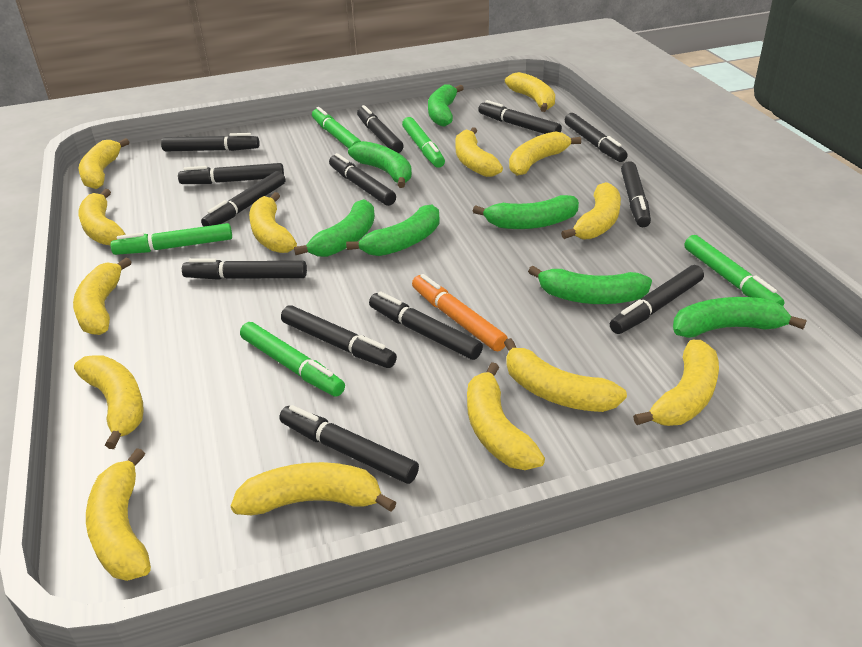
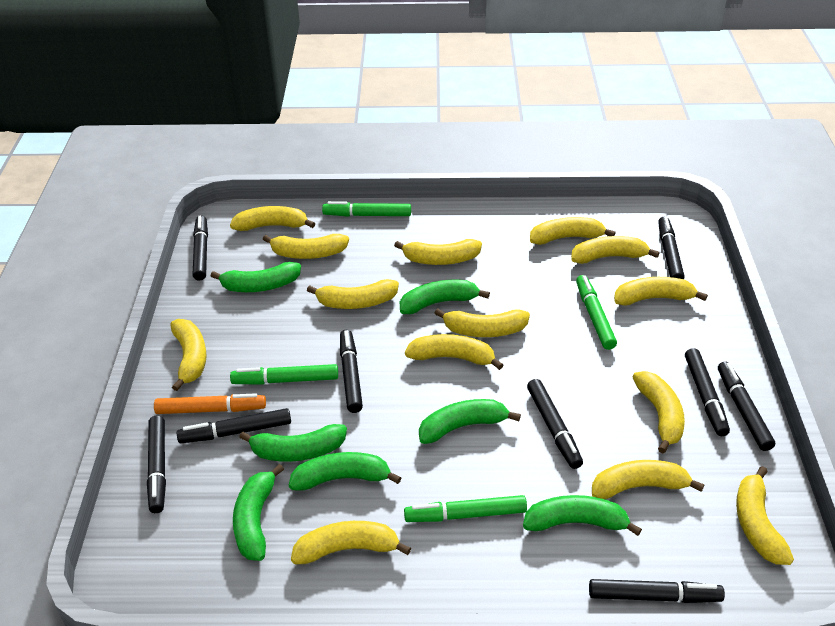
black marker: 13 -> 9
green marker: 5 -> 4

